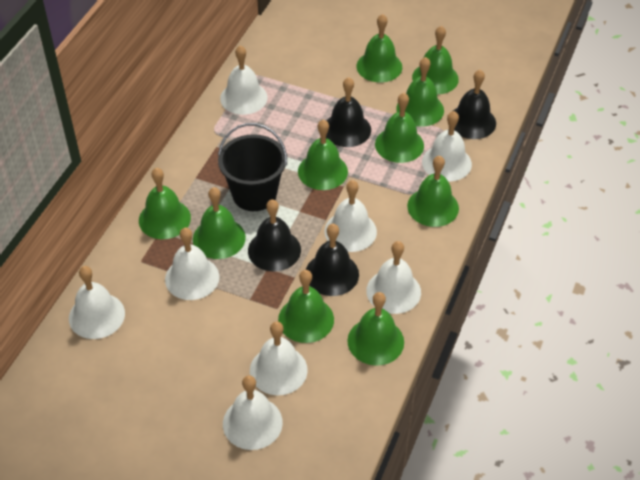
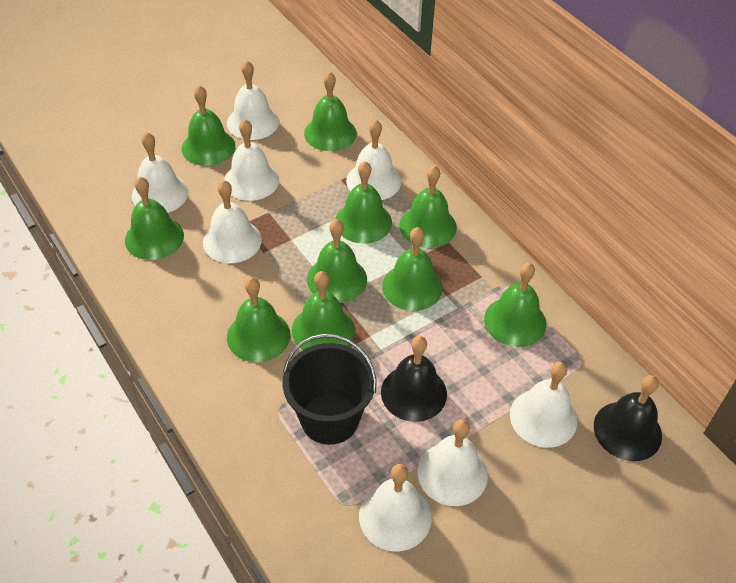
black bell: 4 -> 2

